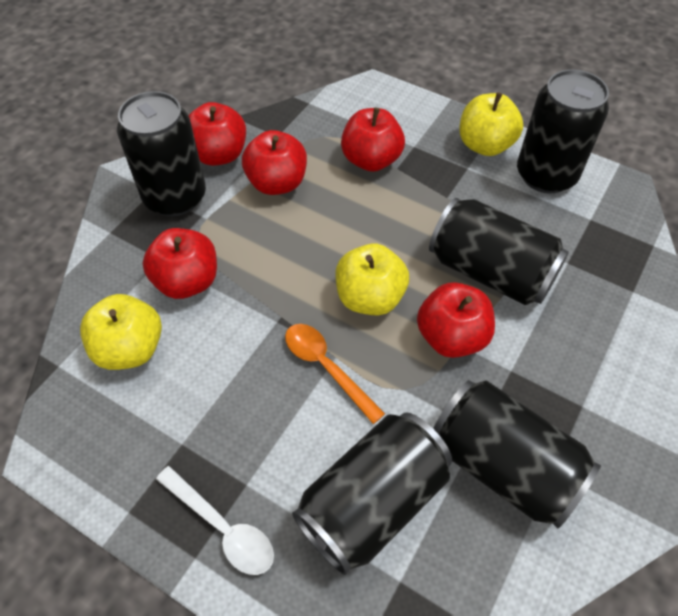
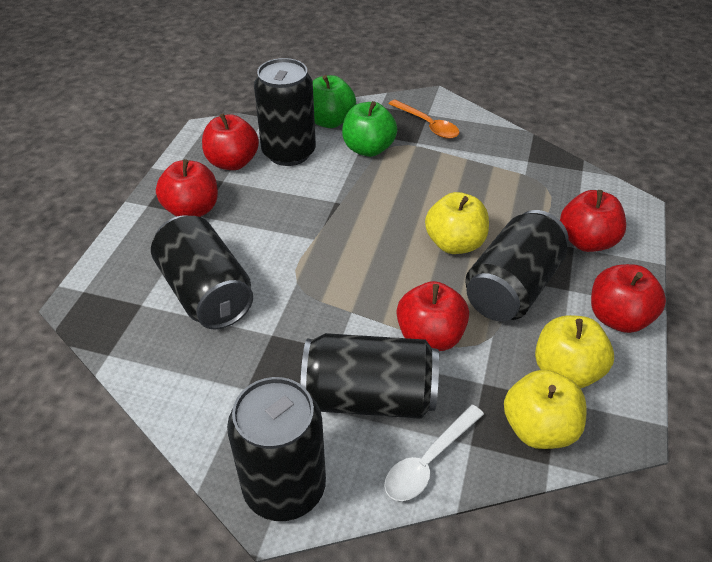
green apple: 0 -> 2

